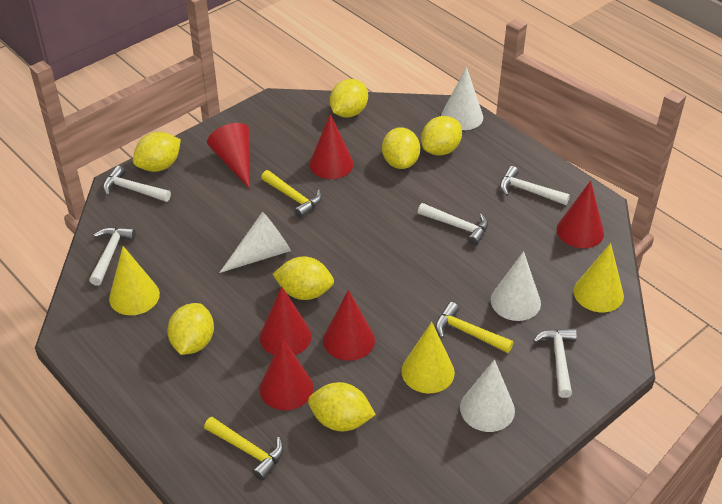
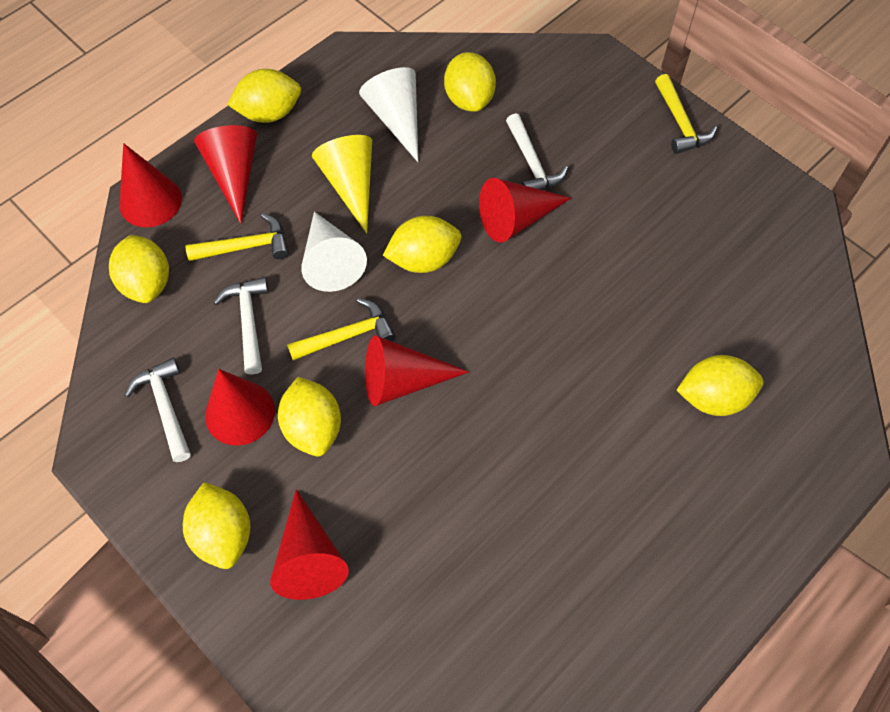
white cone: 4 -> 2
white hammer: 5 -> 3
yellow cone: 3 -> 1

